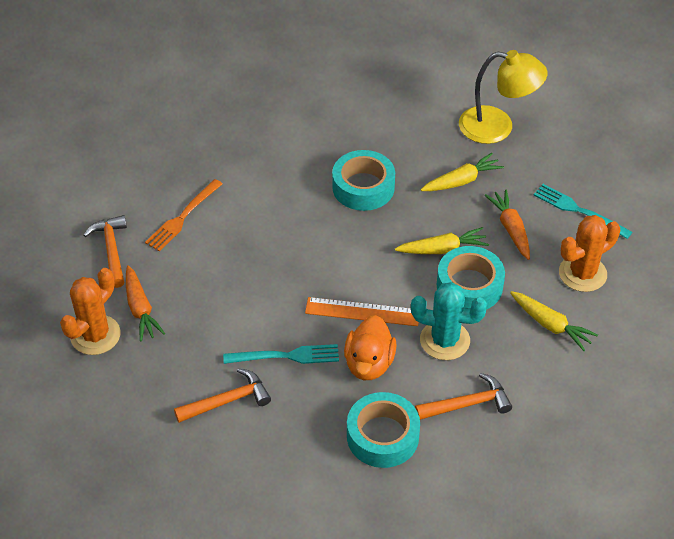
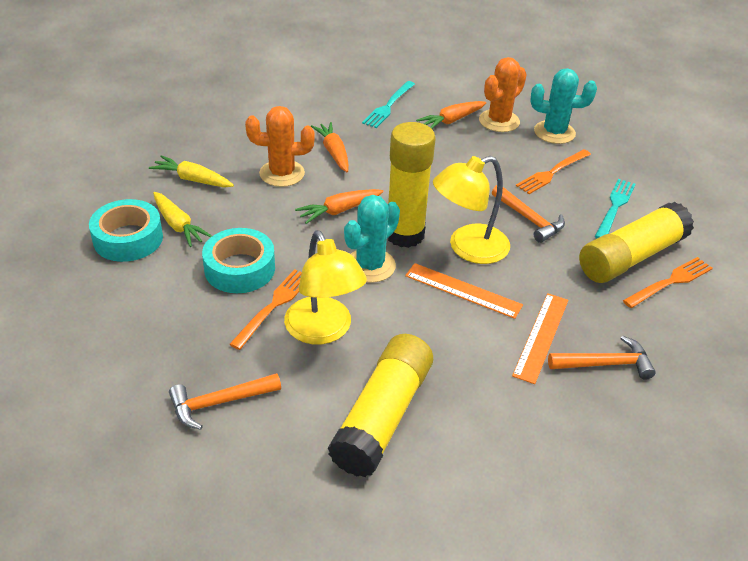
orange carrot: 2 -> 3
orange duck: 1 -> 0
orange fork: 1 -> 3
orange ruler: 1 -> 2
turquoise cactus: 1 -> 2
turquoise tape: 3 -> 2
yellow carrot: 3 -> 2
yellow glue stick: 0 -> 3
yellow lamp: 1 -> 2

